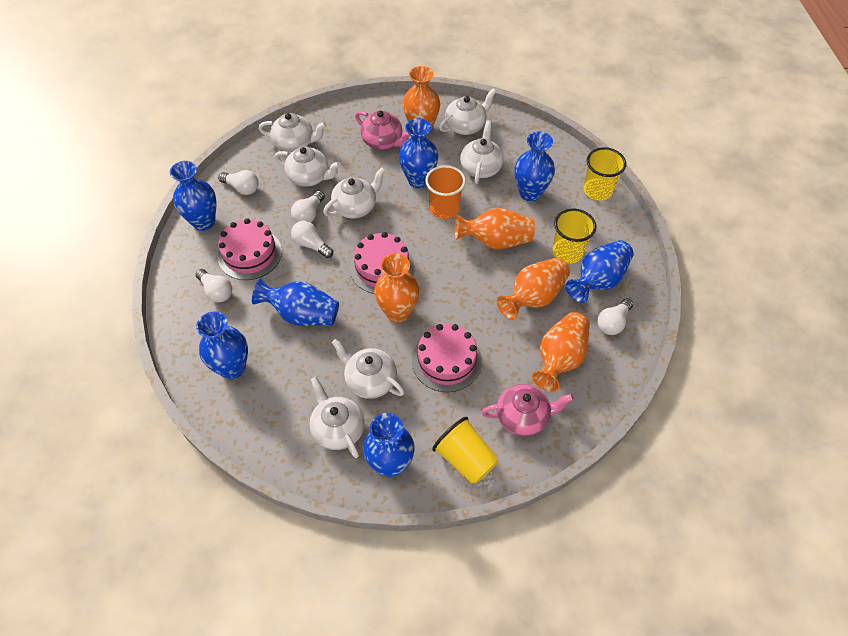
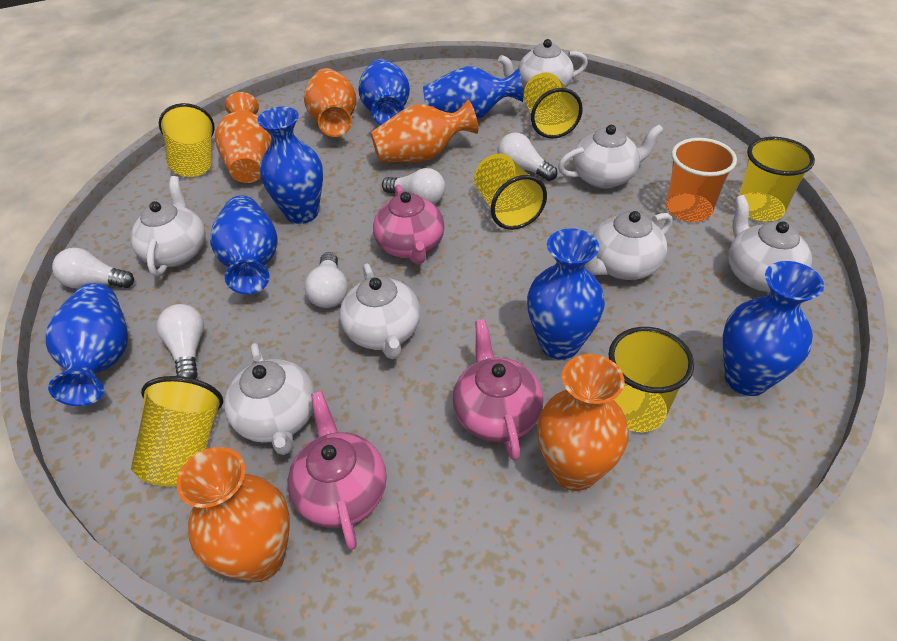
pink cake: 3 -> 0
pink teapot: 2 -> 3
yellow cup: 3 -> 6

